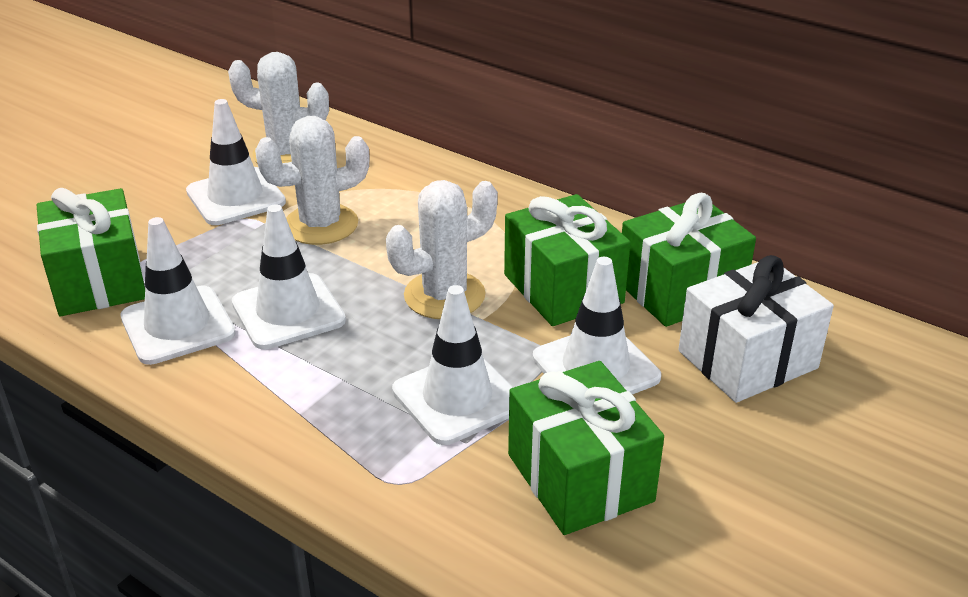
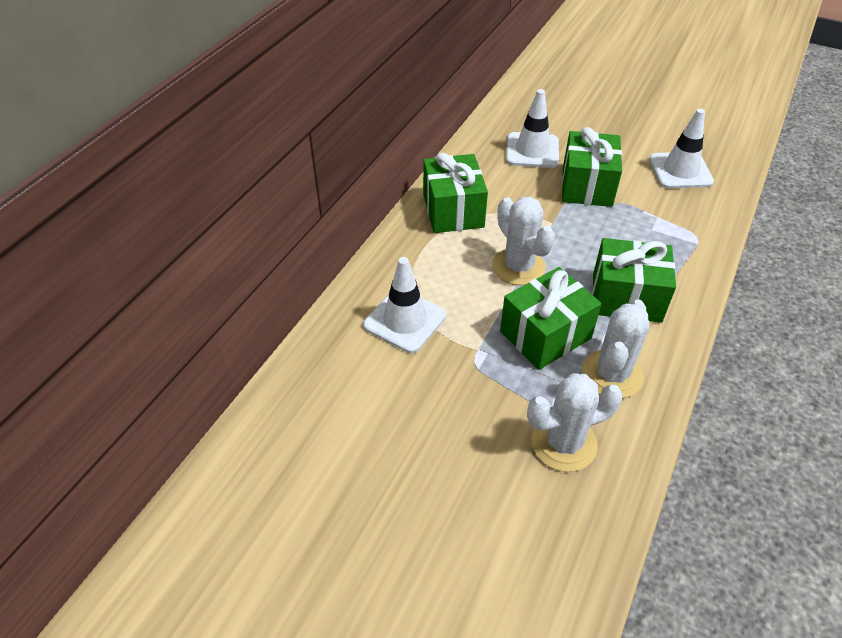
white gift: 1 -> 0
white traffic cone: 5 -> 3

